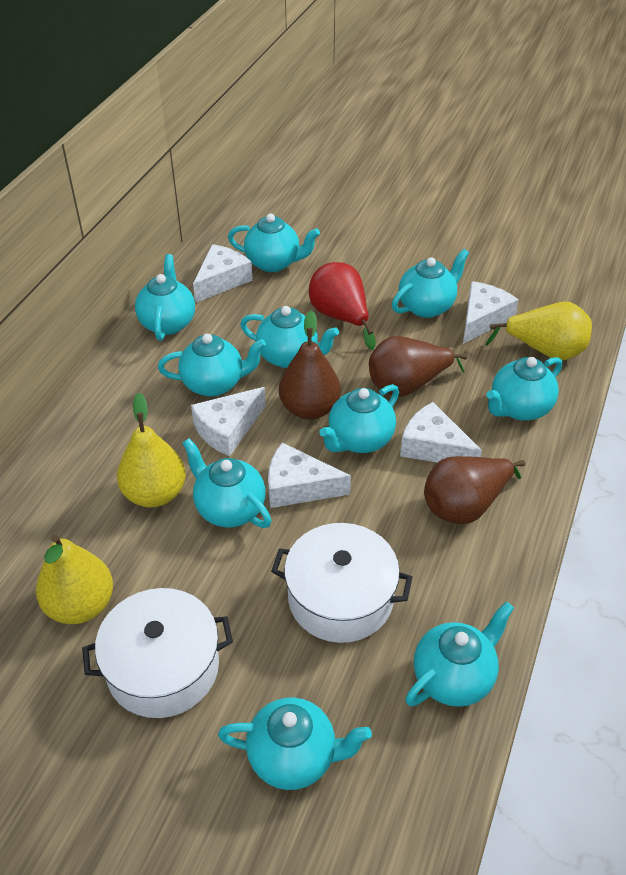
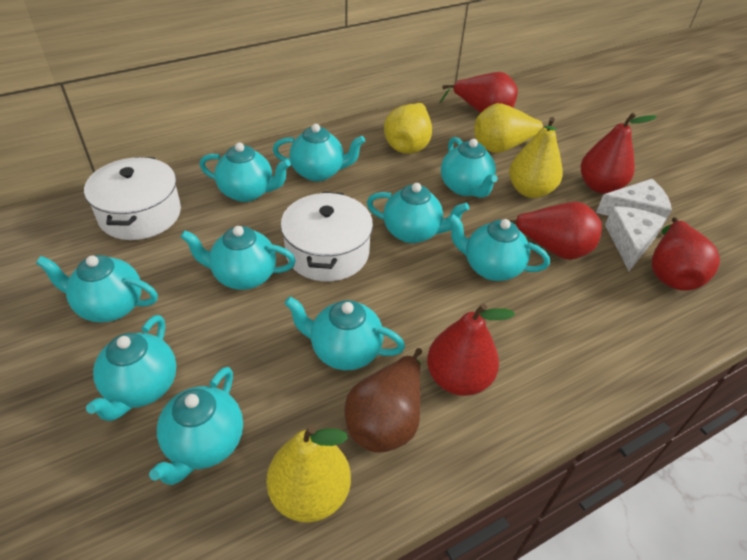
brown pear: 3 -> 1
red pear: 1 -> 5
white cheese: 5 -> 2
yellow pear: 3 -> 4

